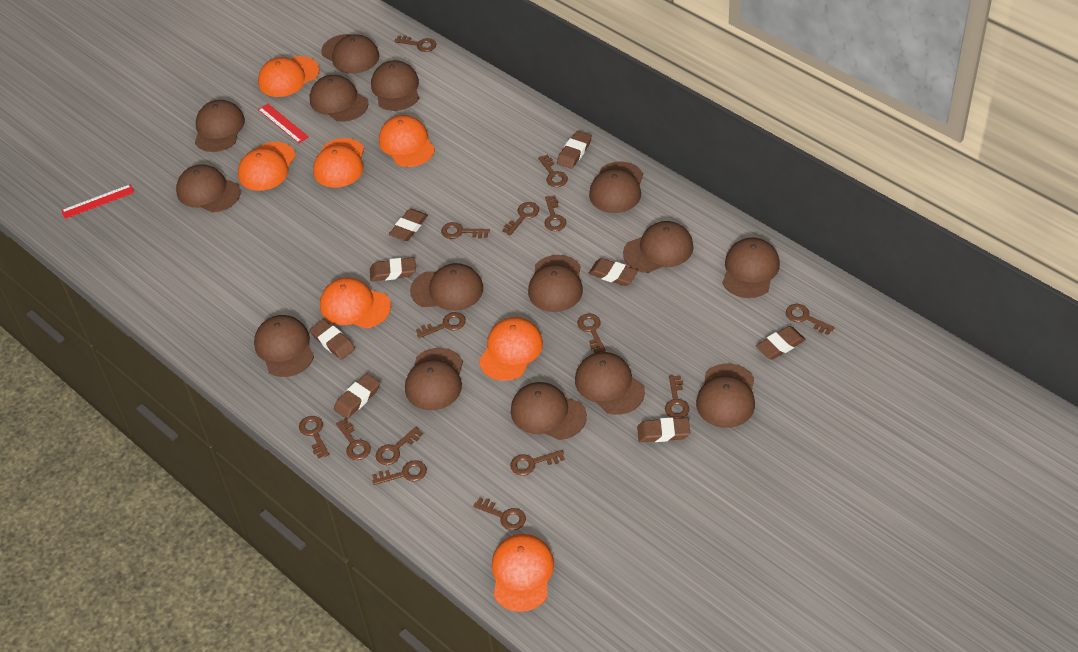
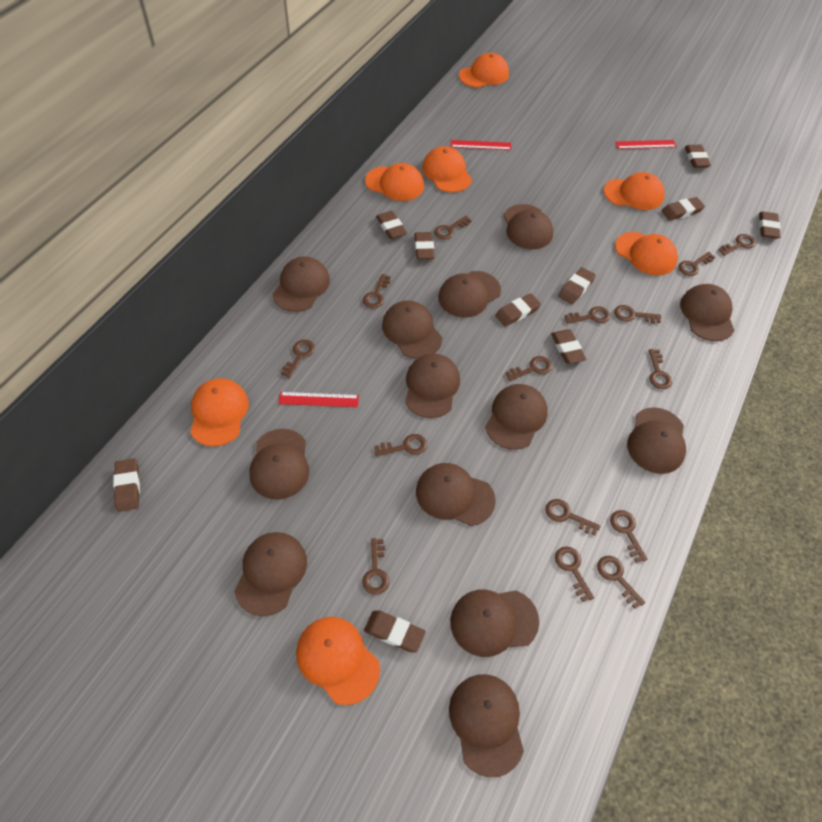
brown cap: 15 -> 13
brown eraser: 8 -> 10
red ruler: 2 -> 3

